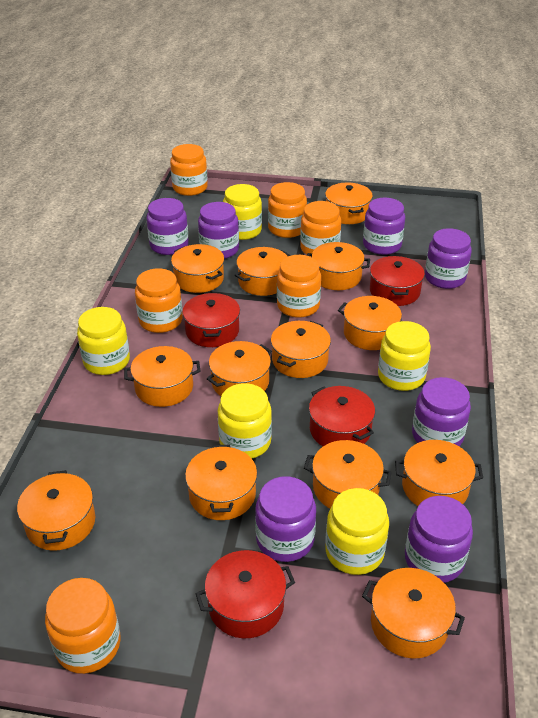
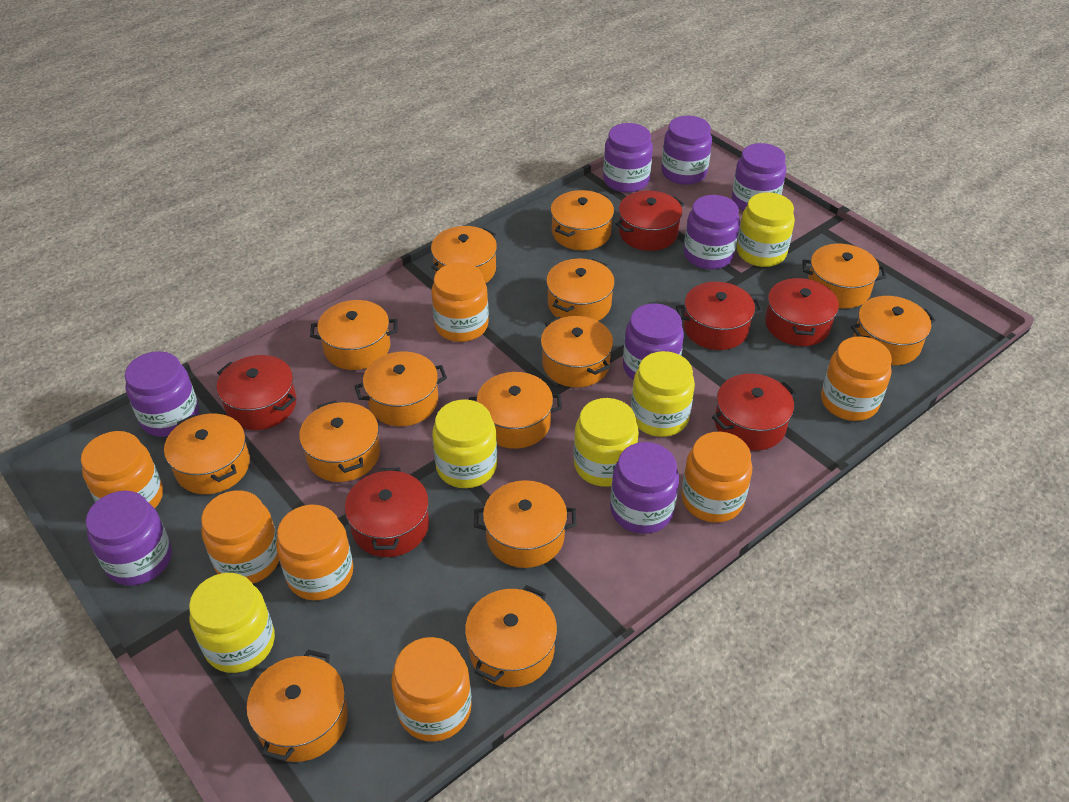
orange jar: 6 -> 7
orange pot: 13 -> 14
purple jar: 7 -> 8
red pot: 4 -> 6

